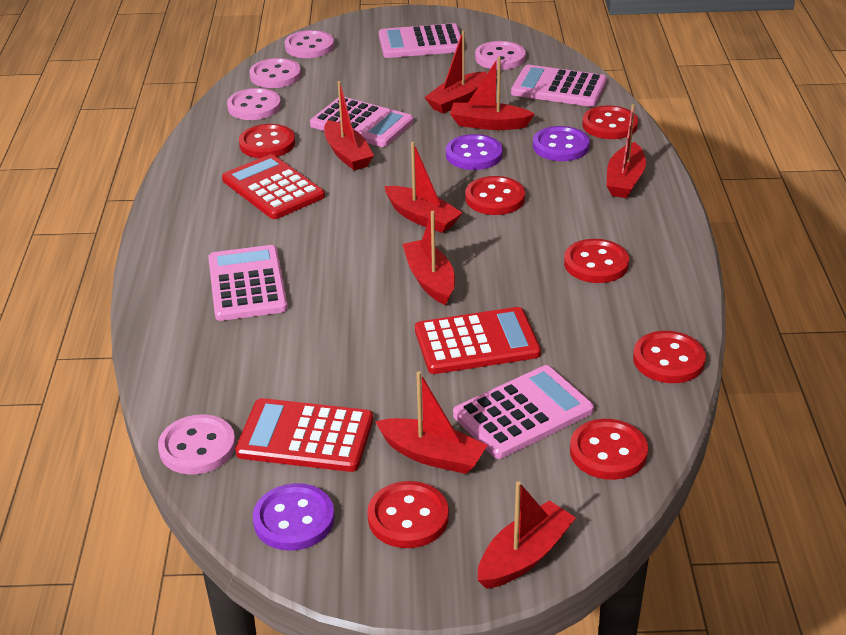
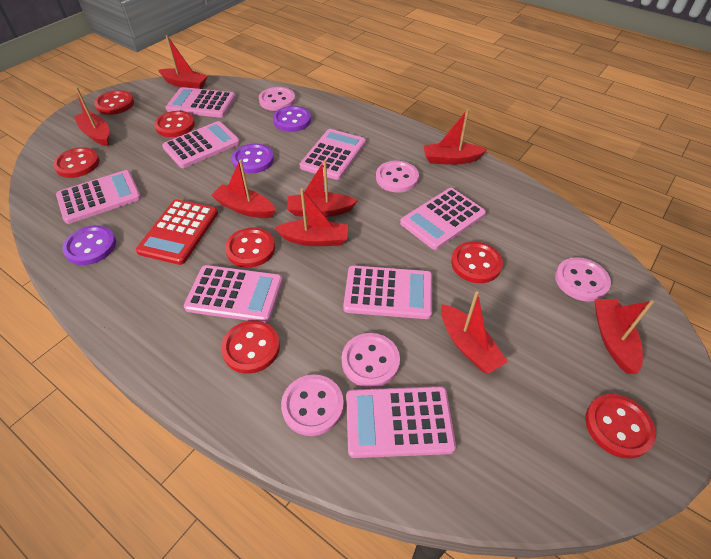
pink calculator: 5 -> 8
red calculator: 3 -> 1

